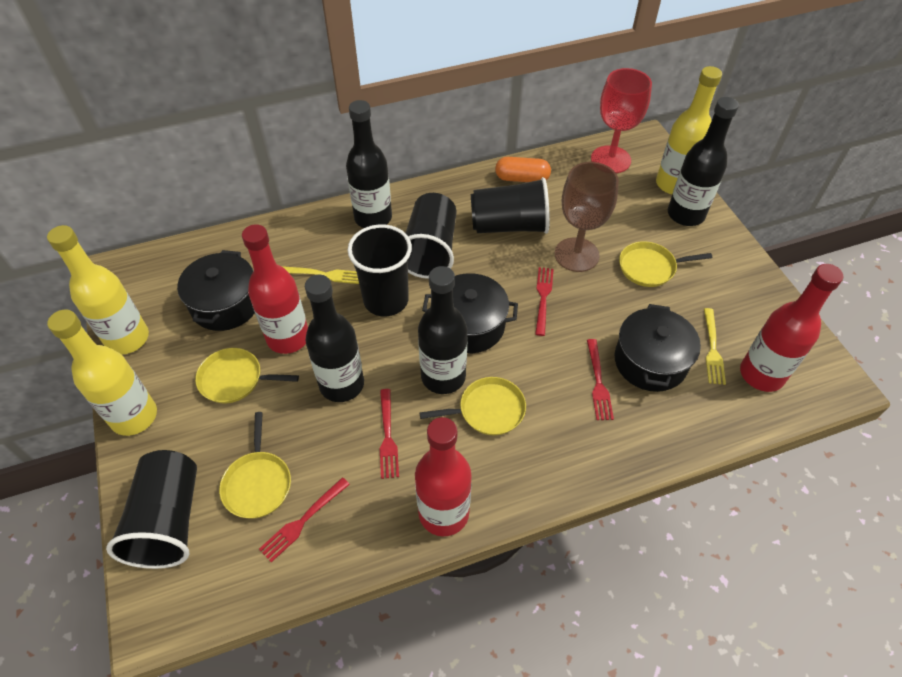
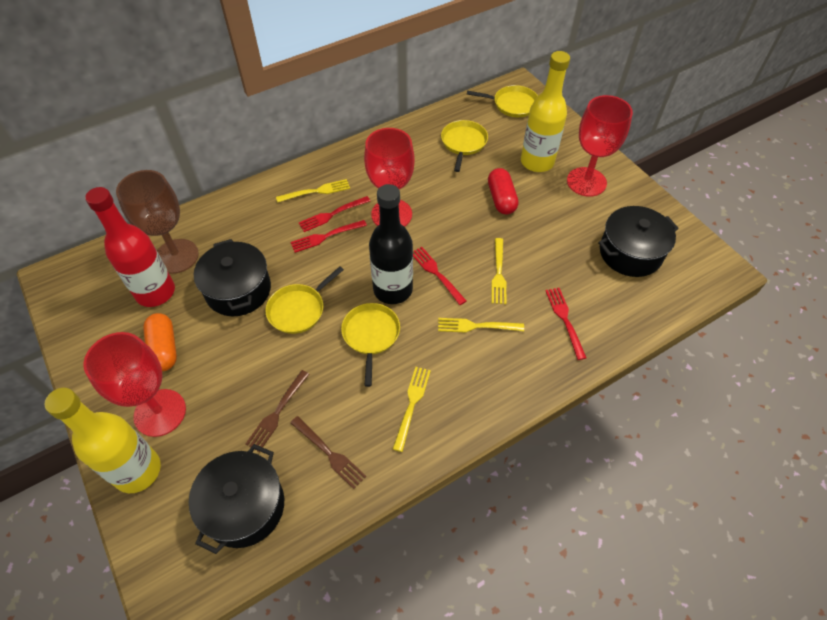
black bottle: 4 -> 1
black cup: 4 -> 0
brown fork: 0 -> 2
red bottle: 3 -> 1
red capsule: 0 -> 1
red goblet: 1 -> 3
yellow bottle: 3 -> 2
yellow fork: 2 -> 4

